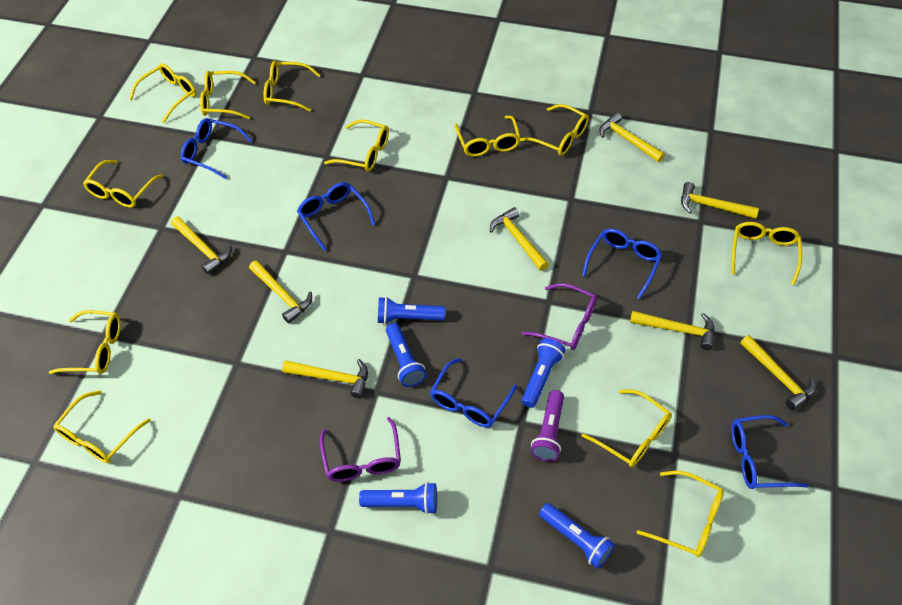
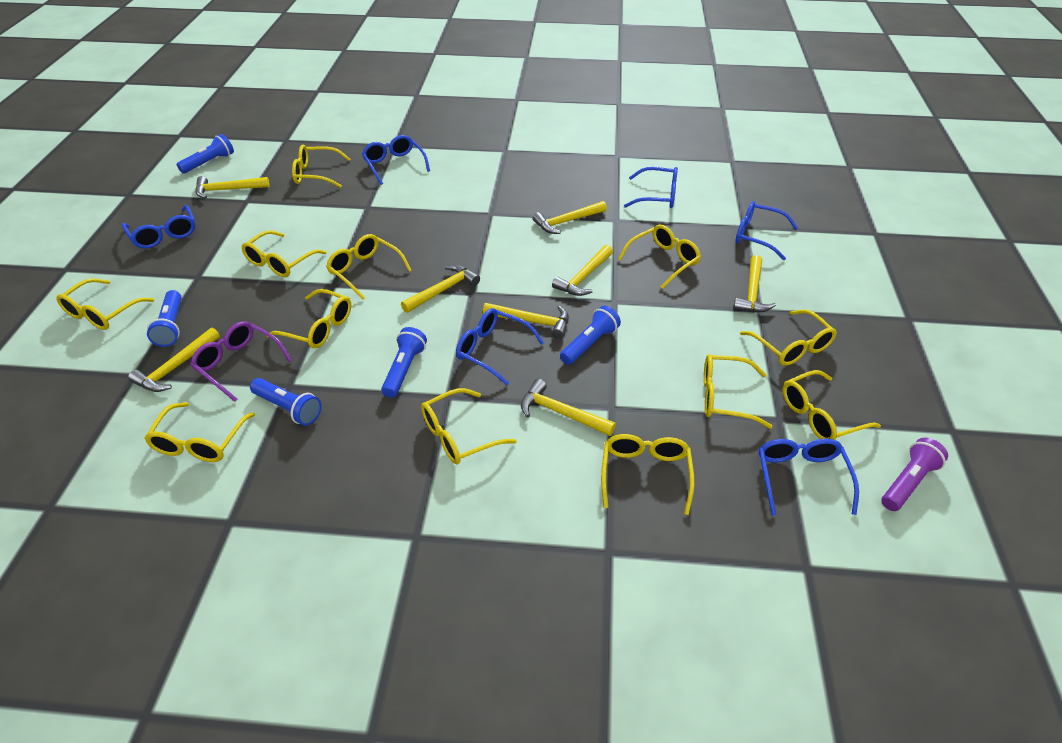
blue glasses: 5 -> 6
purple glasses: 2 -> 1

